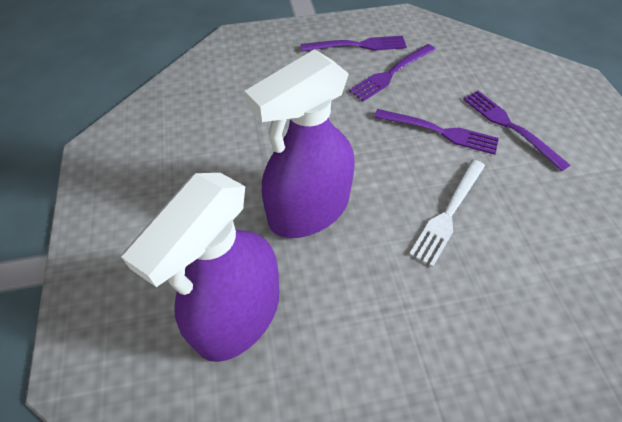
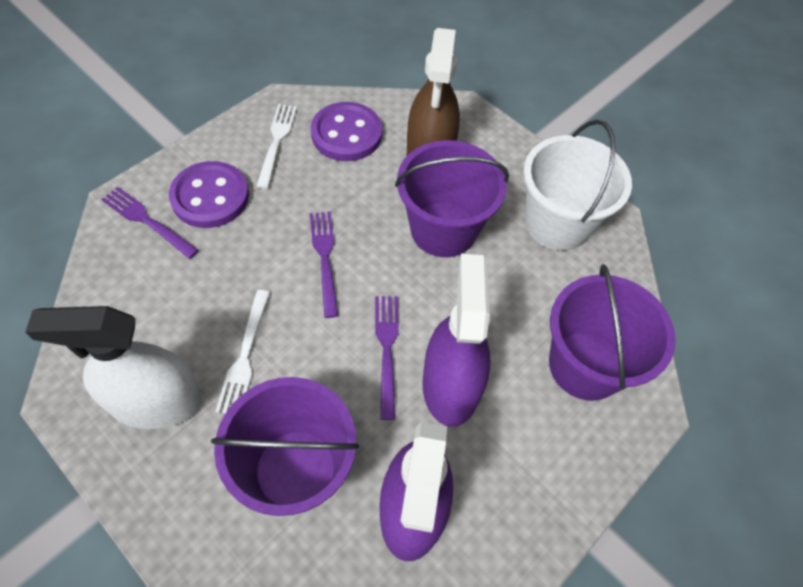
brown spray bottle: 0 -> 1
purple bucket: 0 -> 3
purple button: 0 -> 2
purple fork: 4 -> 3
white bucket: 0 -> 1
white fork: 1 -> 2
white spray bottle: 0 -> 1

